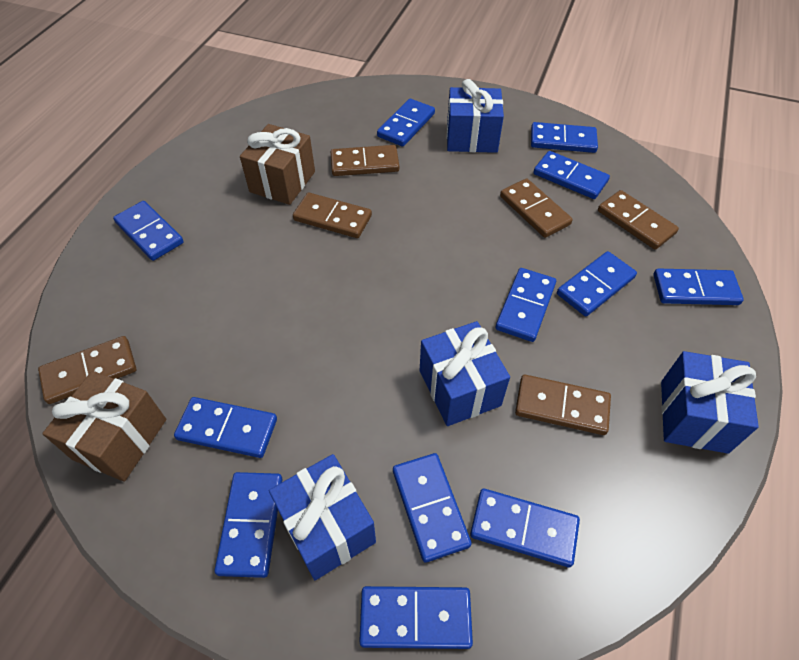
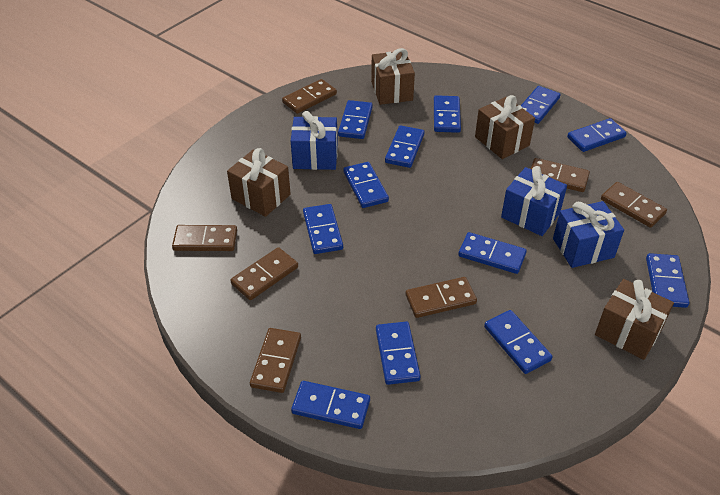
blue gift: 4 -> 3
brown domino: 6 -> 7
brown gift: 2 -> 4

